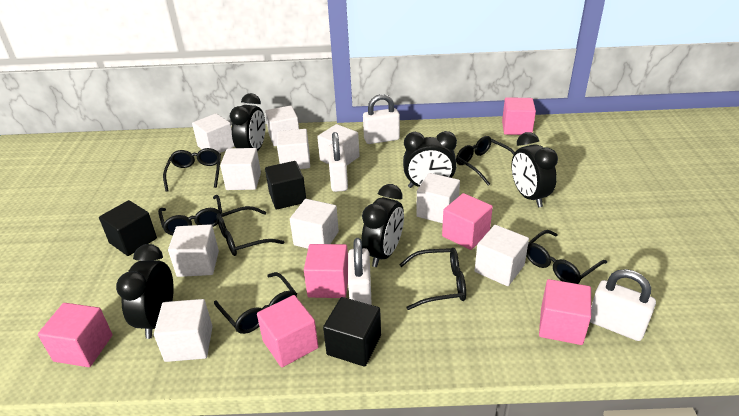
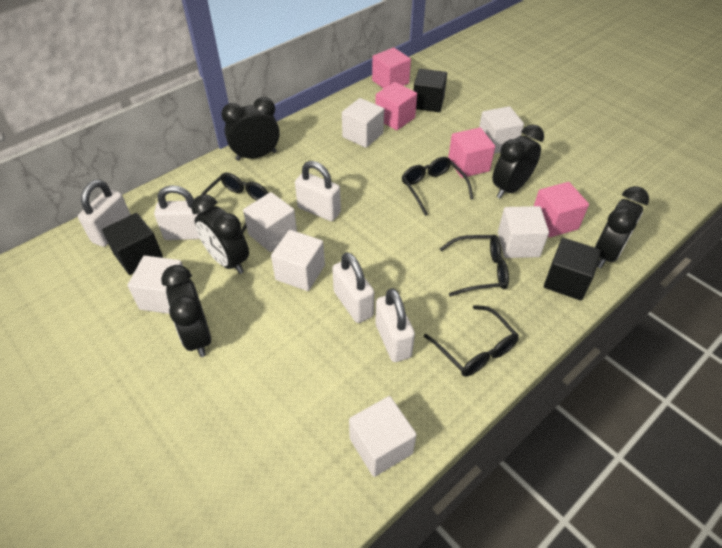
black glasses: 7 -> 4
pink cube: 6 -> 4
white cube: 10 -> 7
white padlock: 4 -> 5

